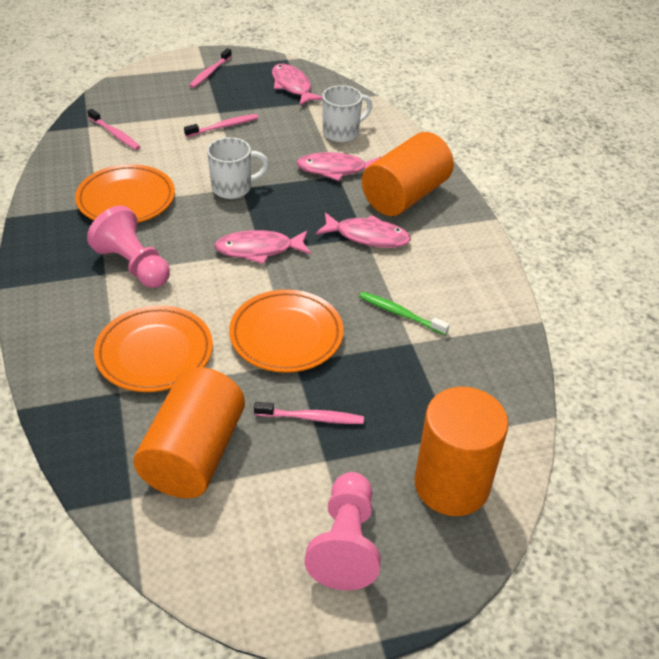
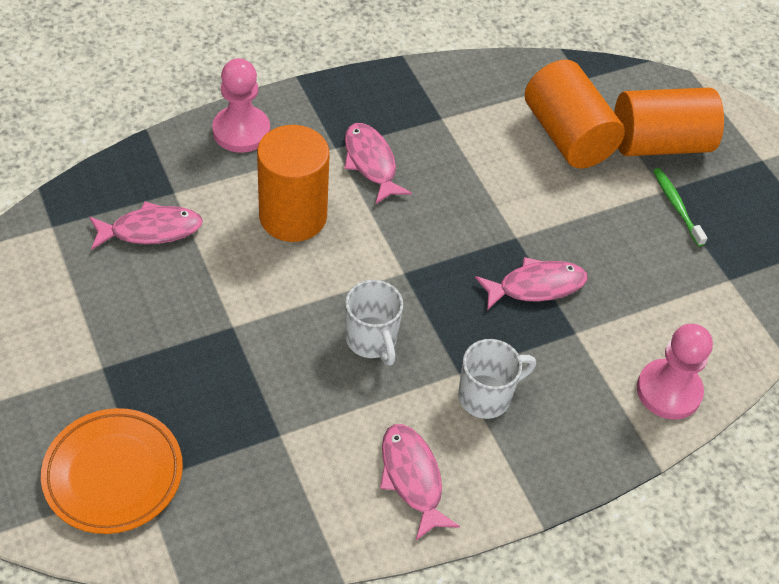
orange plate: 3 -> 1
pink toothbrush: 4 -> 0

